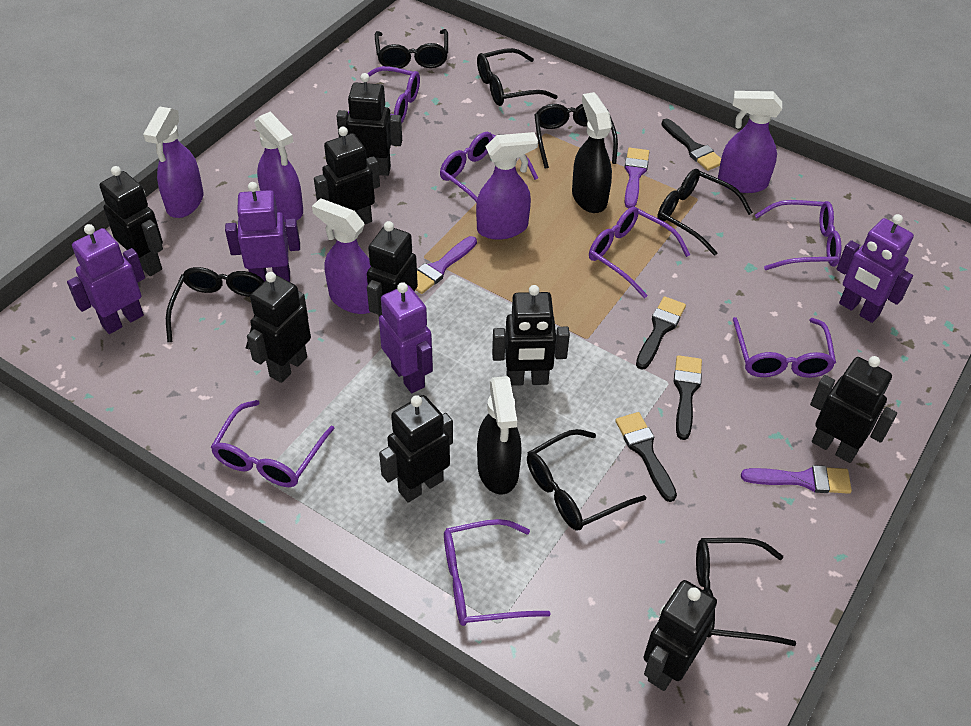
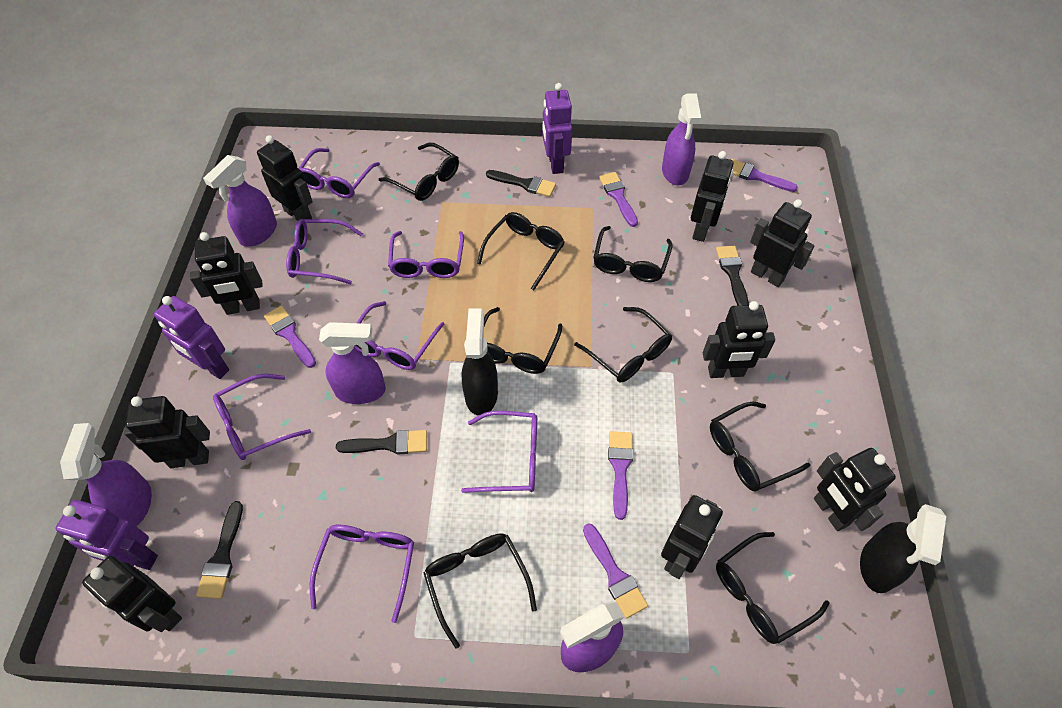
black glasses: 7 -> 8
purple brush: 3 -> 5
purple robot: 4 -> 3

